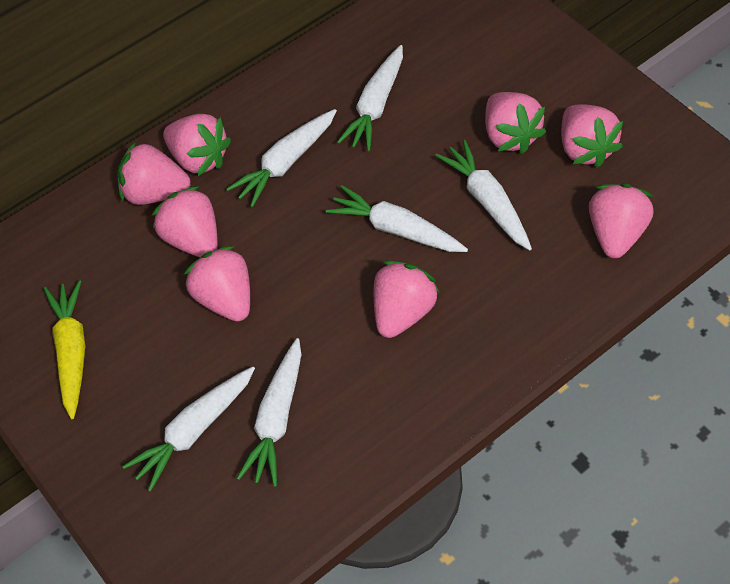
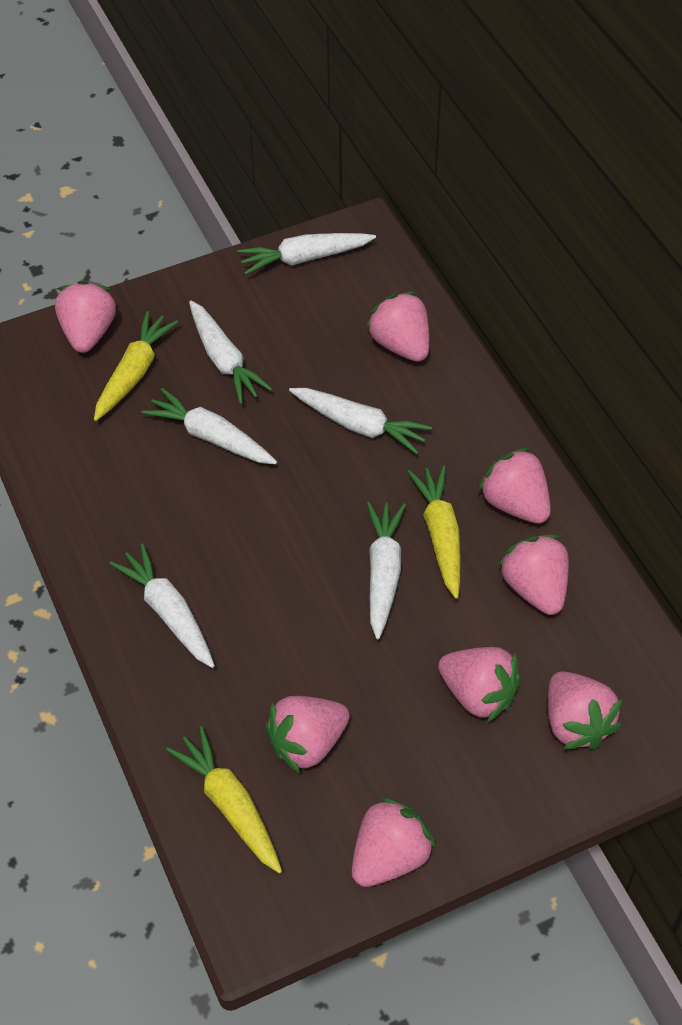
yellow carrot: 1 -> 3

